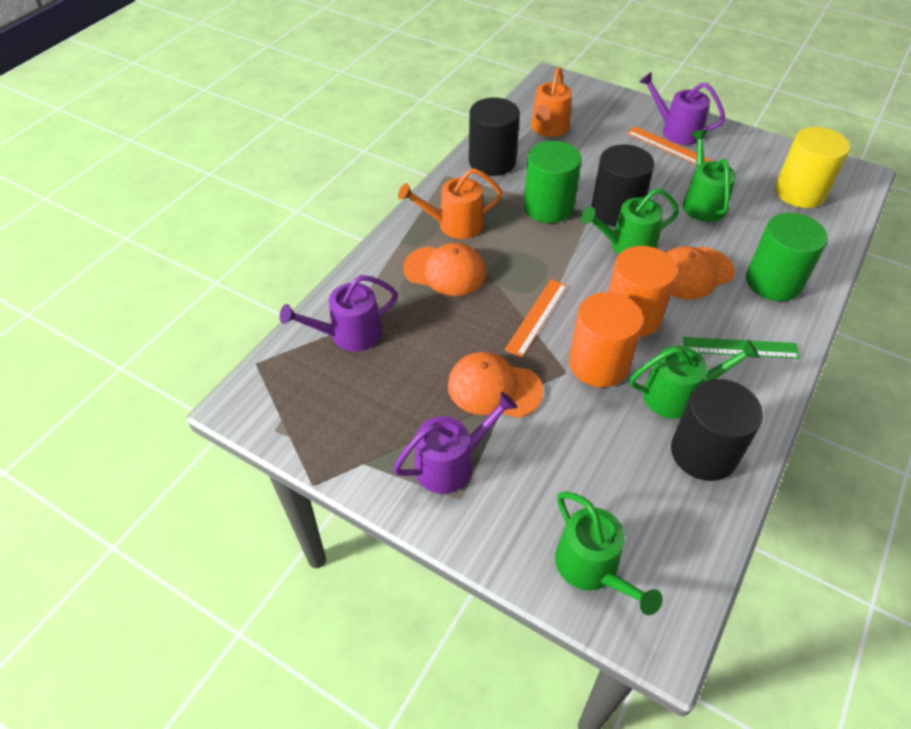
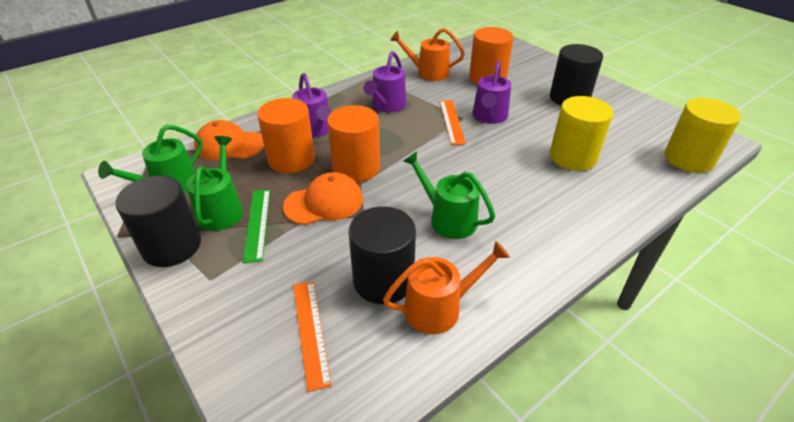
green cylinder: 2 -> 0
green watering can: 4 -> 3
orange cap: 3 -> 2
orange cylinder: 2 -> 3
yellow cylinder: 1 -> 2

